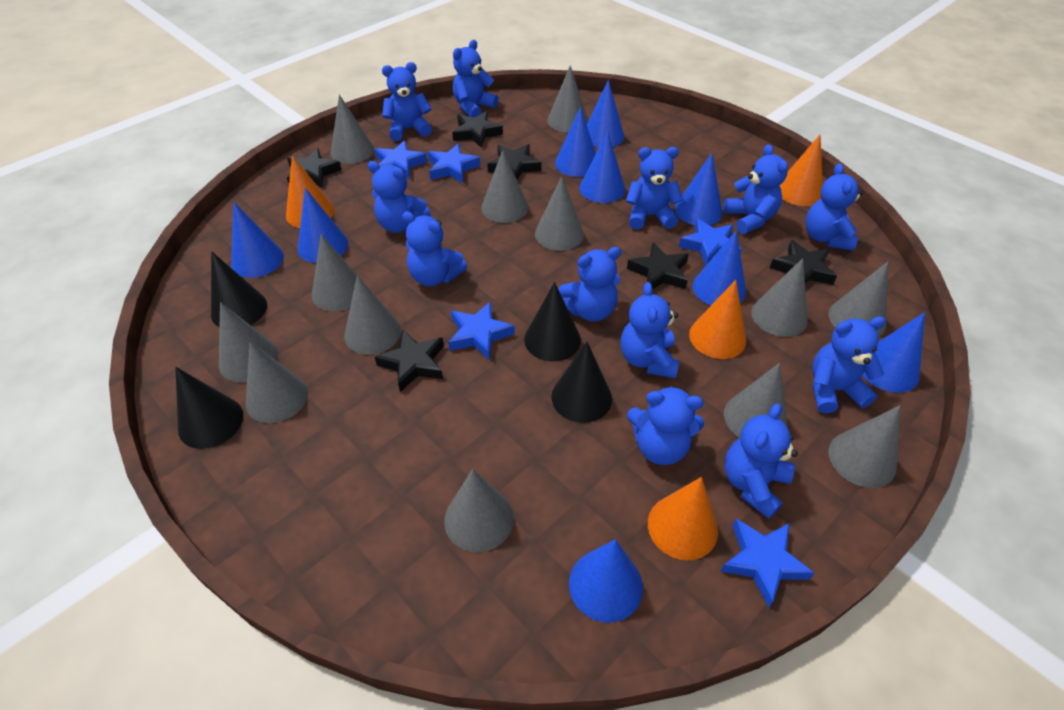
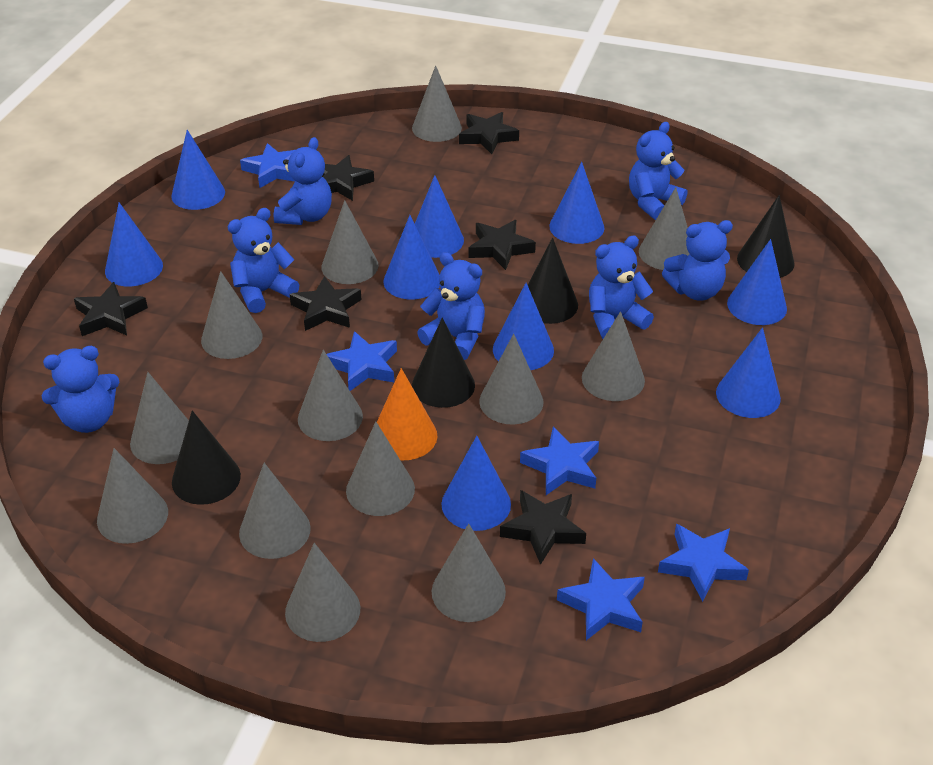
blue teddy bear: 12 -> 7
orange cone: 4 -> 1

